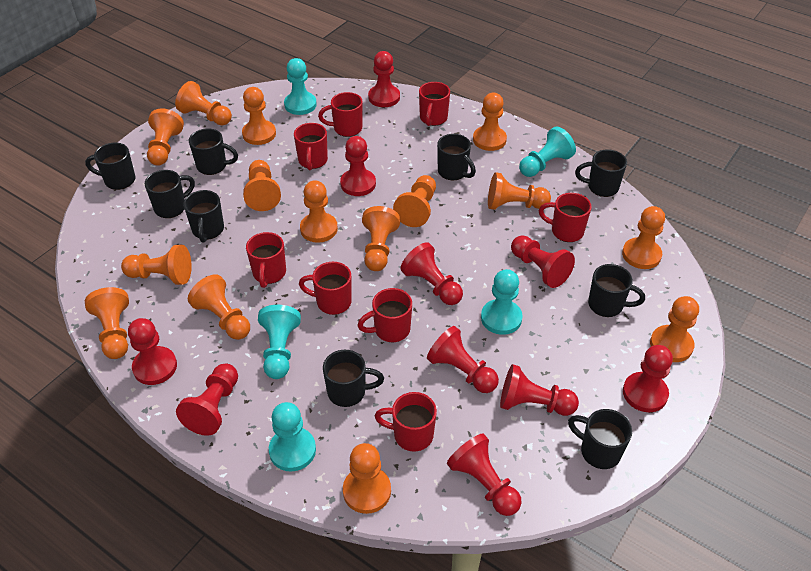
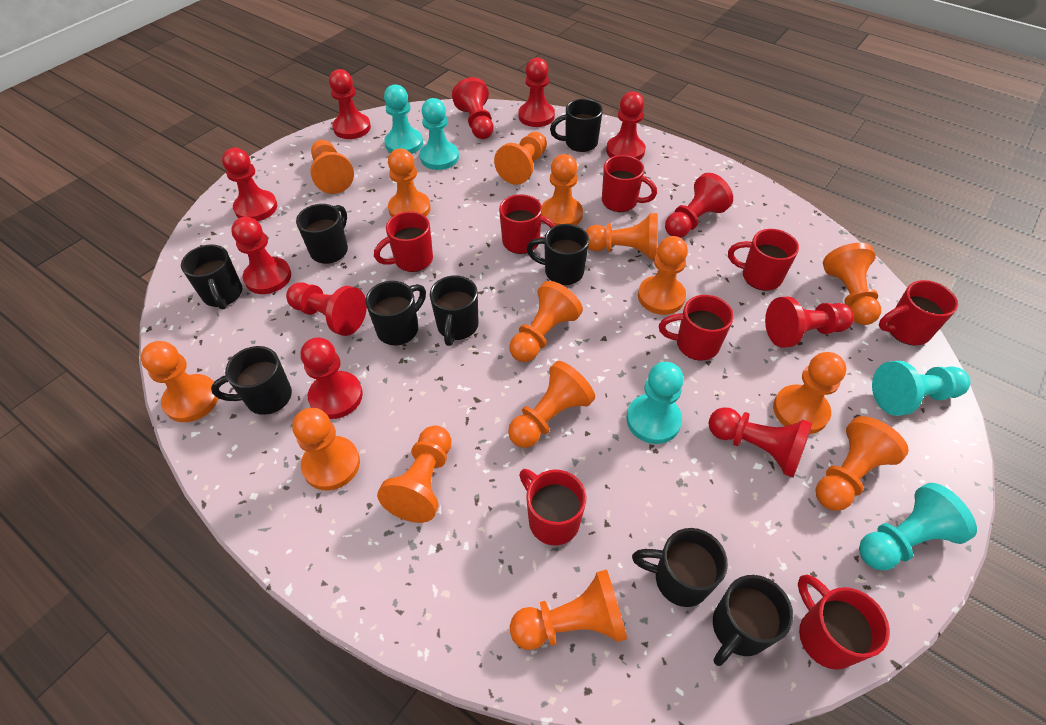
red pawn: 10 -> 11

